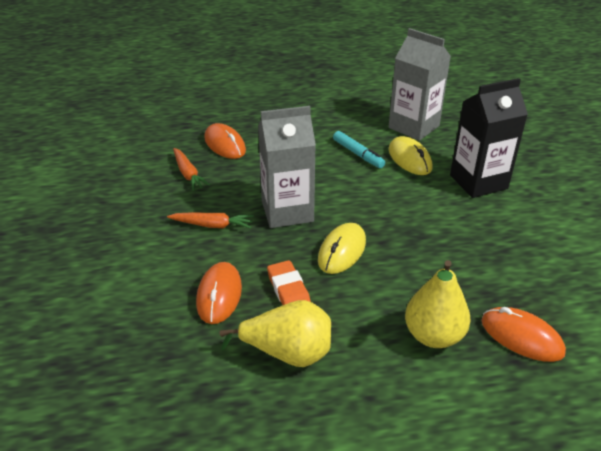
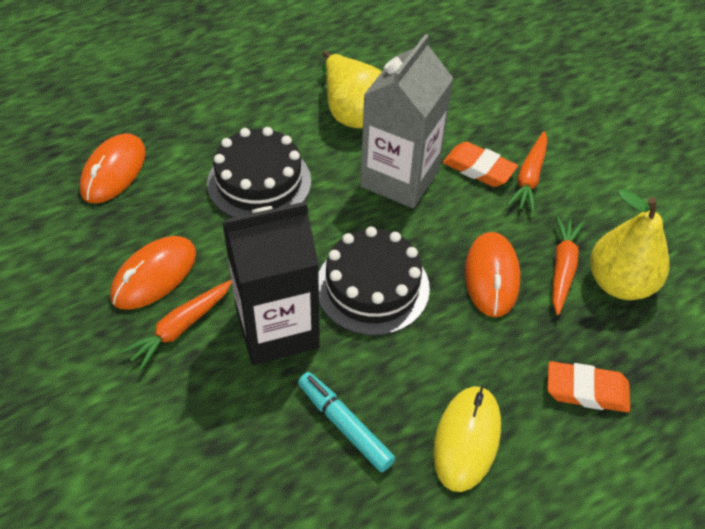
black cake: 0 -> 2
grey carton: 2 -> 1
orange carrot: 2 -> 3
orange eraser: 1 -> 2
yellow mouse: 2 -> 1

